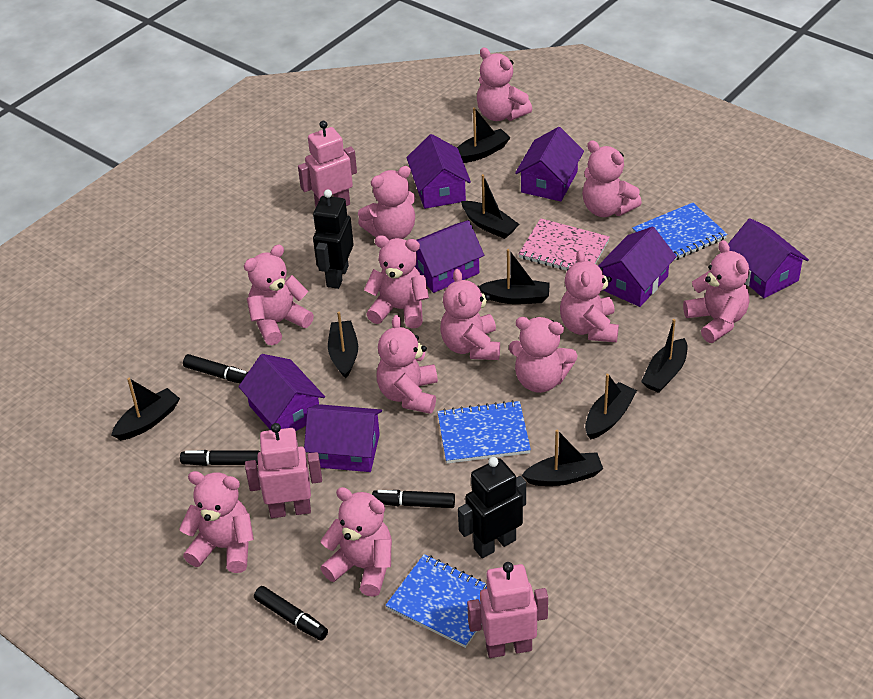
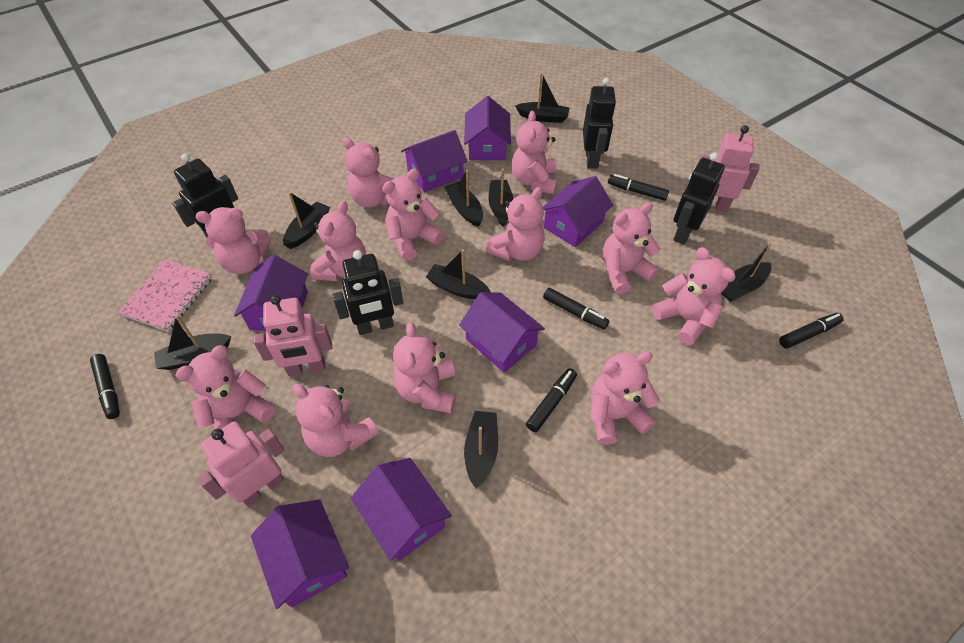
black marker: 4 -> 5
black robot: 2 -> 4
blue notebook: 3 -> 0

